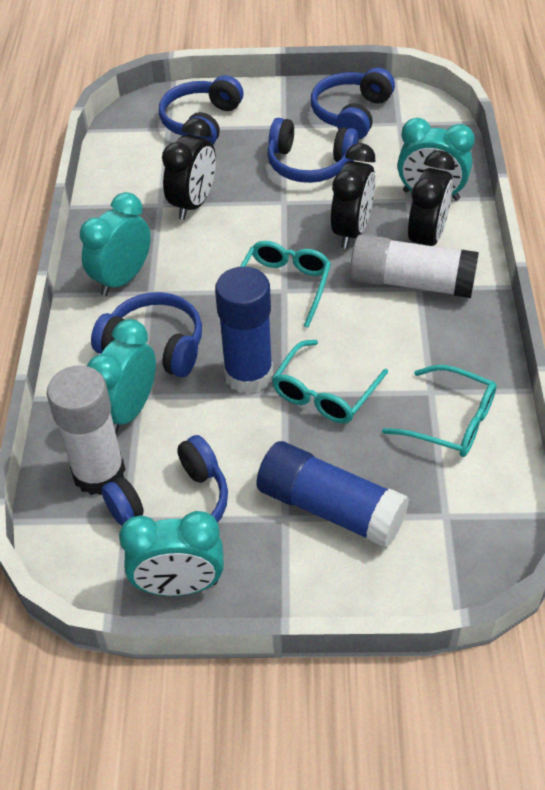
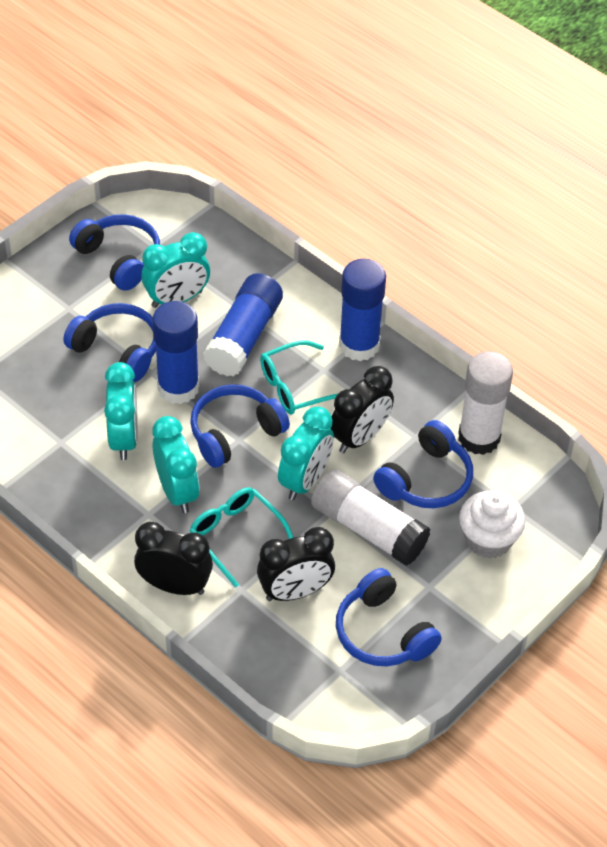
blue glue stick: 2 -> 3
turquoise glasses: 3 -> 2
white cupcake: 0 -> 1

